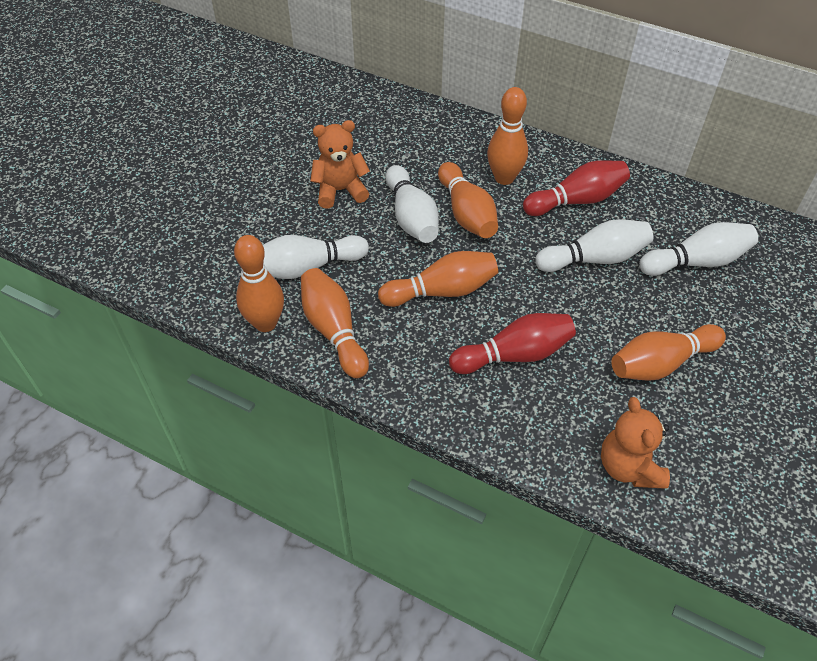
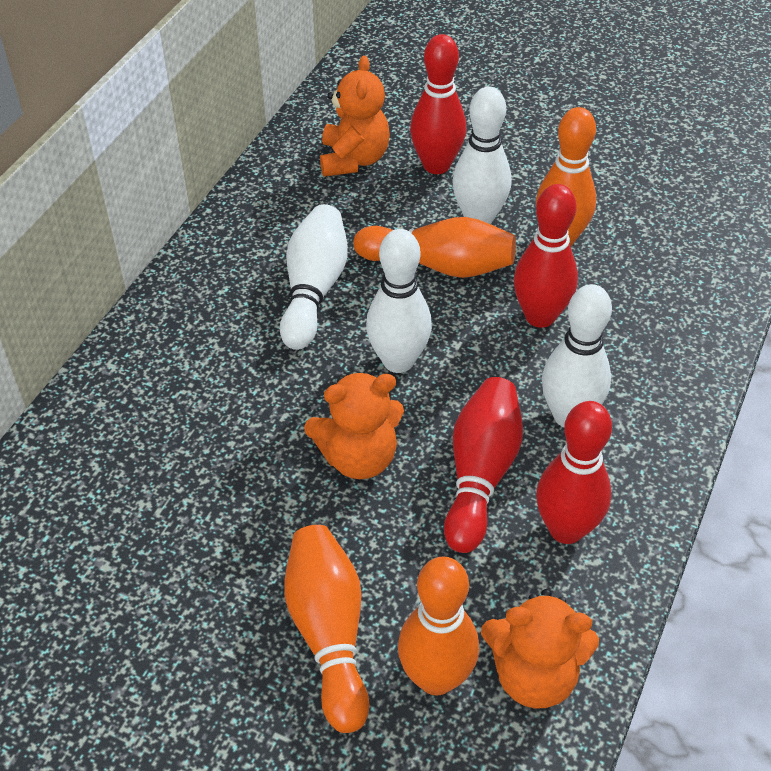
orange bowling pin: 6 -> 4
orange teddy bear: 2 -> 3
red bowling pin: 2 -> 4

